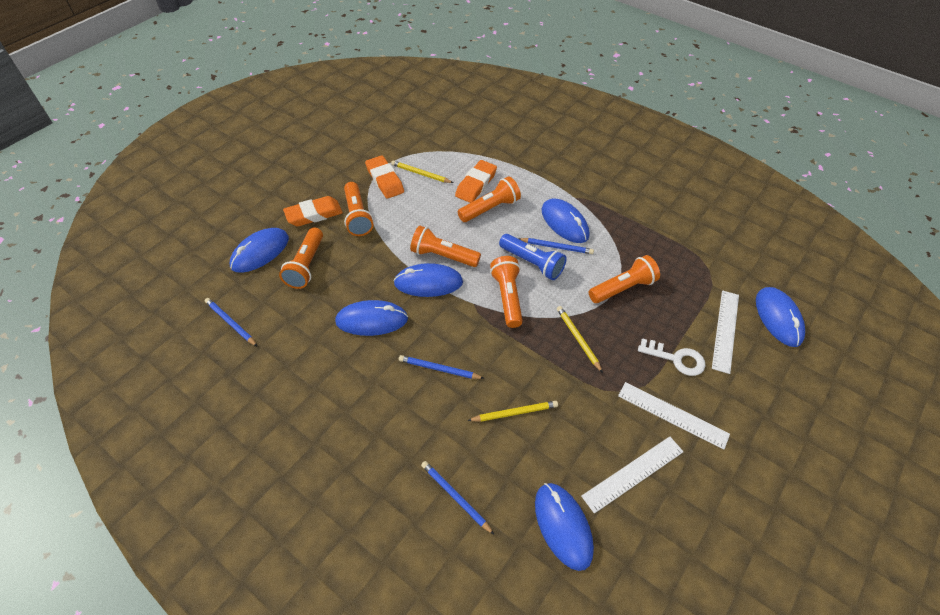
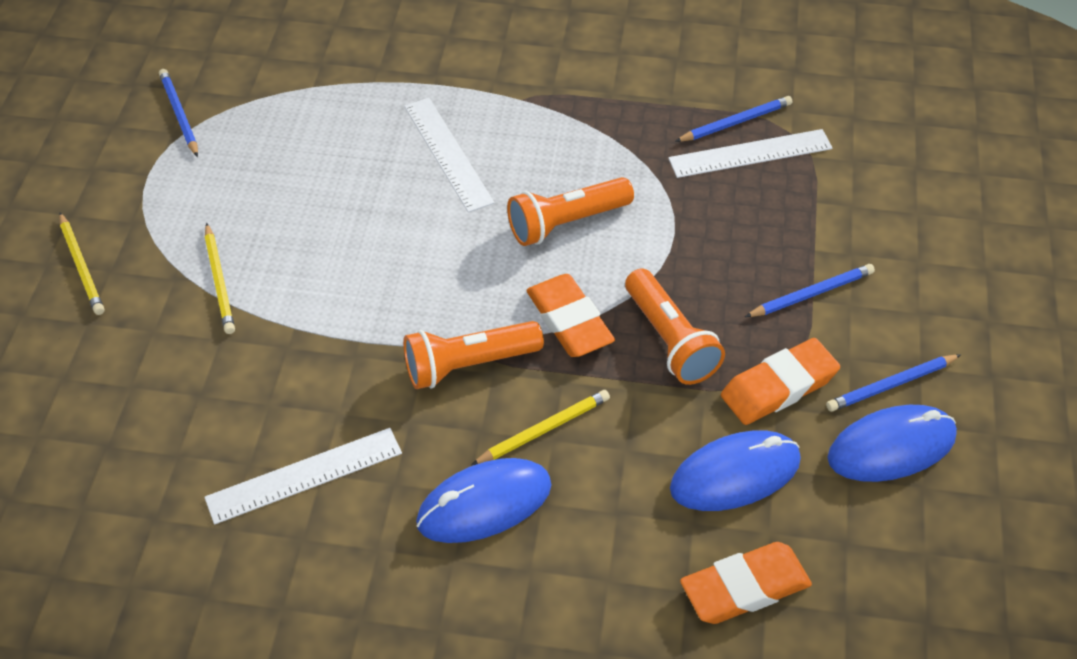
blue flashlight: 1 -> 0
blue mouse: 6 -> 3
orange flashlight: 6 -> 3
white key: 1 -> 0

